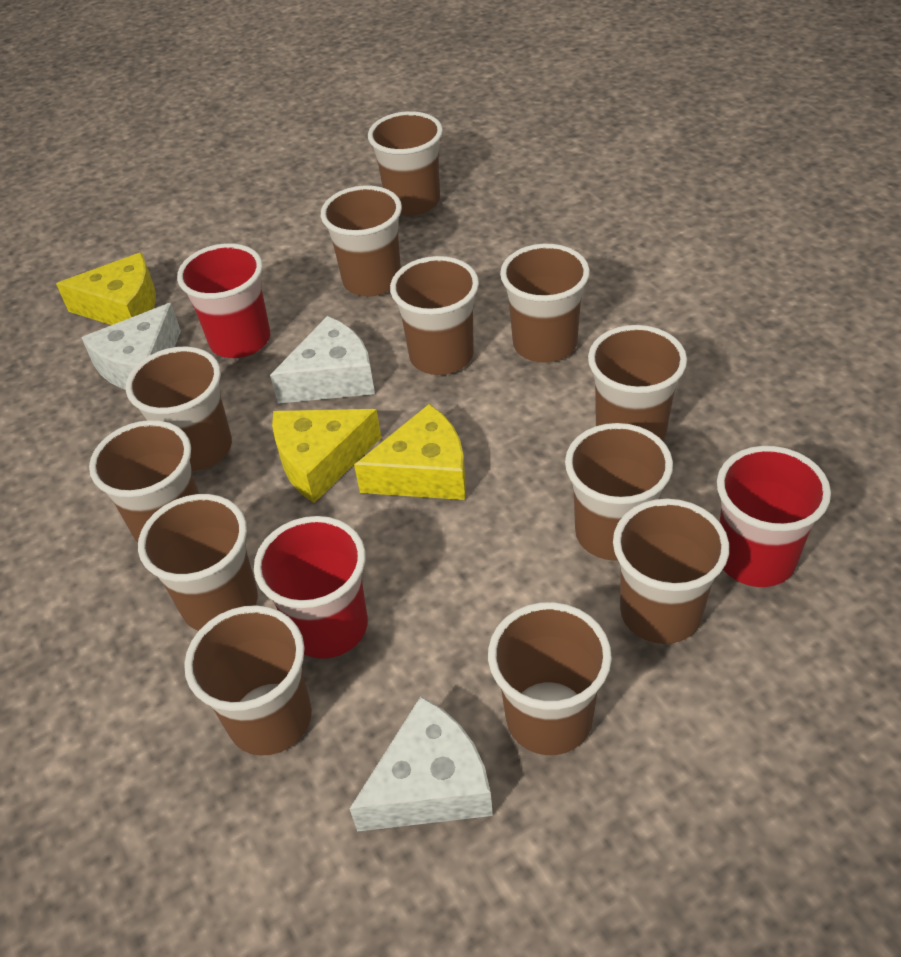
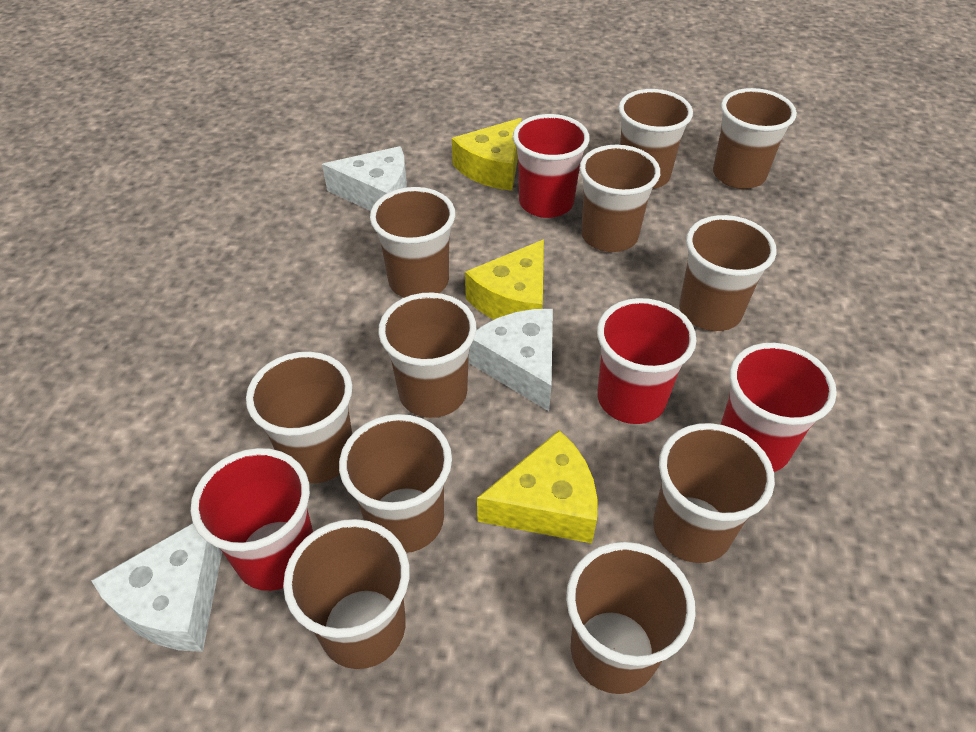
brown cup: 12 -> 11
red cup: 3 -> 4

